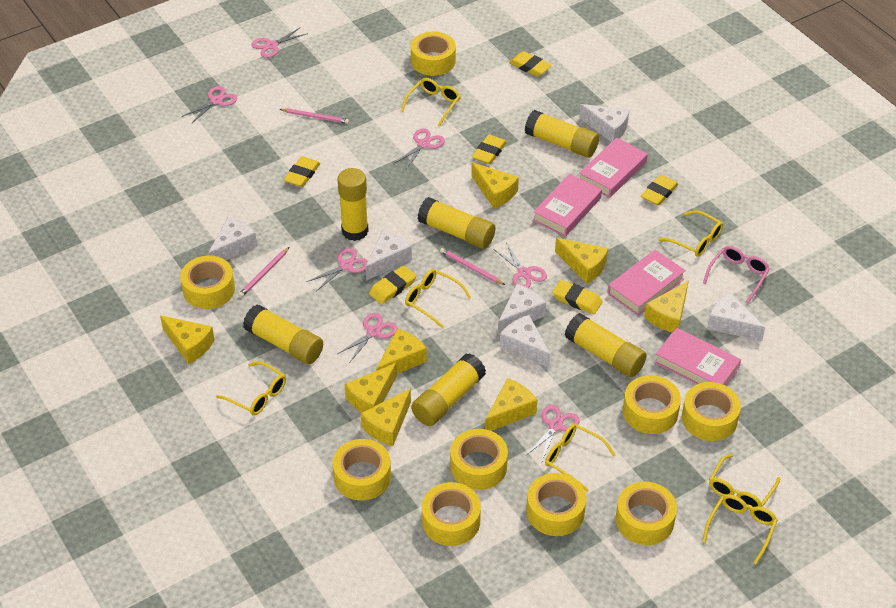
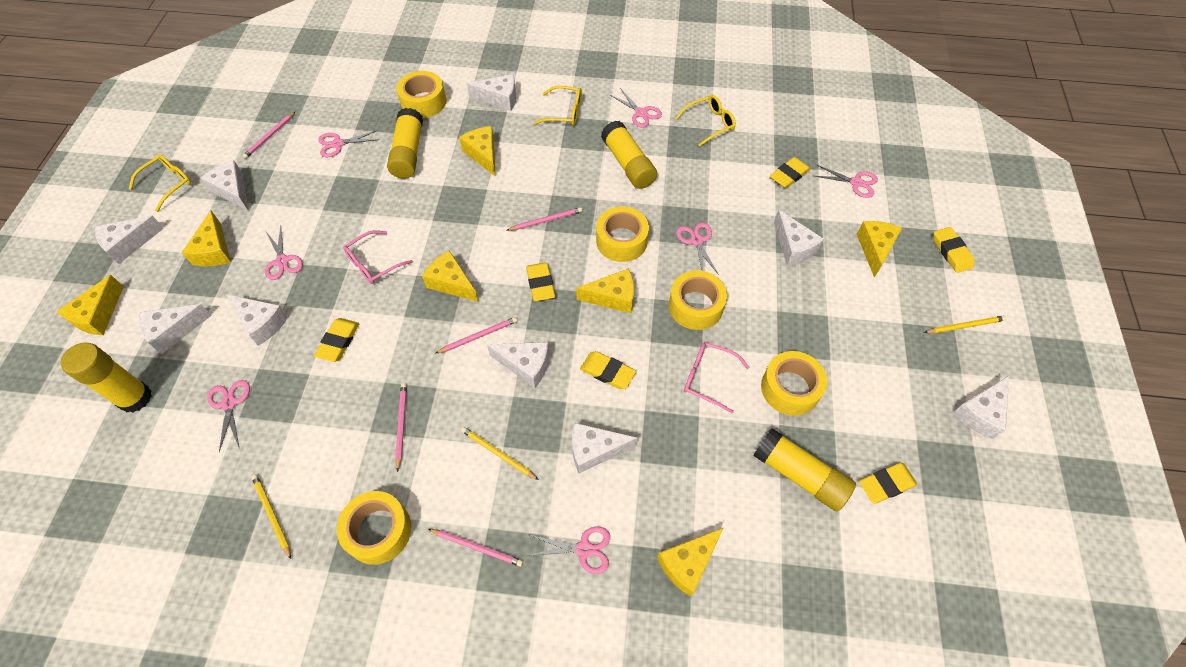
pink book: 4 -> 0
pink glasses: 1 -> 2
pink pencil: 3 -> 5
white cheese: 6 -> 9
yellow cheese: 8 -> 7
yellow glasses: 7 -> 3
yellow glue stick: 6 -> 4
yellow pencil: 0 -> 3
yellow tape: 9 -> 5

